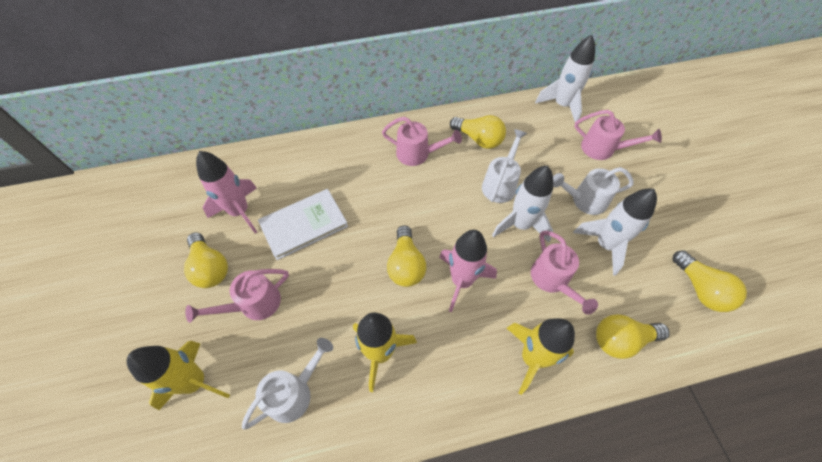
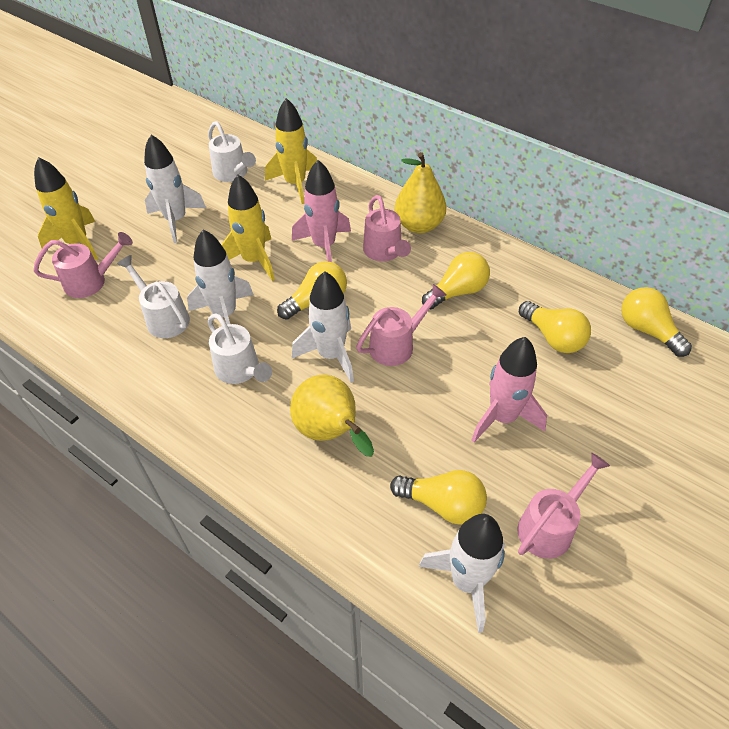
white book: 1 -> 0
white rocket: 3 -> 4
yellow pear: 0 -> 2

